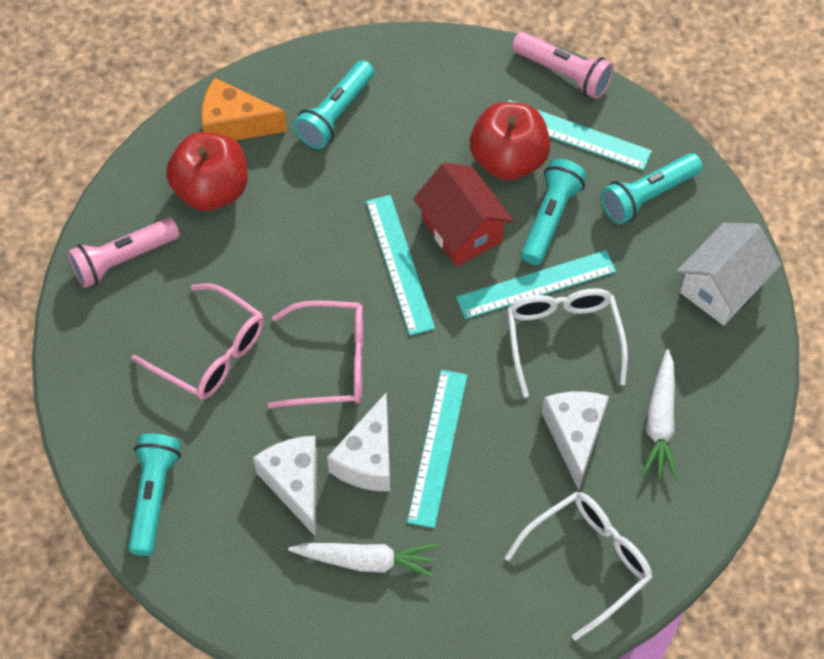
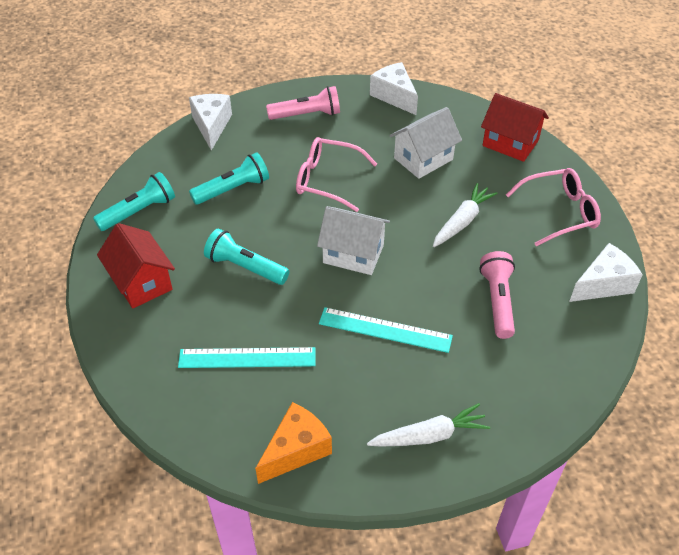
red apple: 2 -> 0
red house: 1 -> 2
turquoise flashlight: 4 -> 3
turquoise ruler: 4 -> 2
white glasses: 2 -> 0
white house: 1 -> 2

